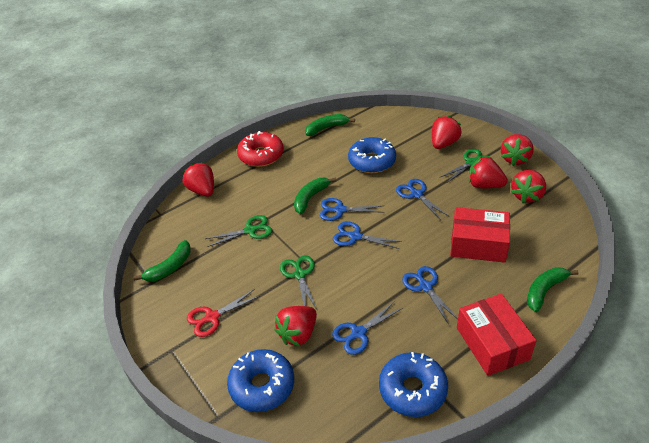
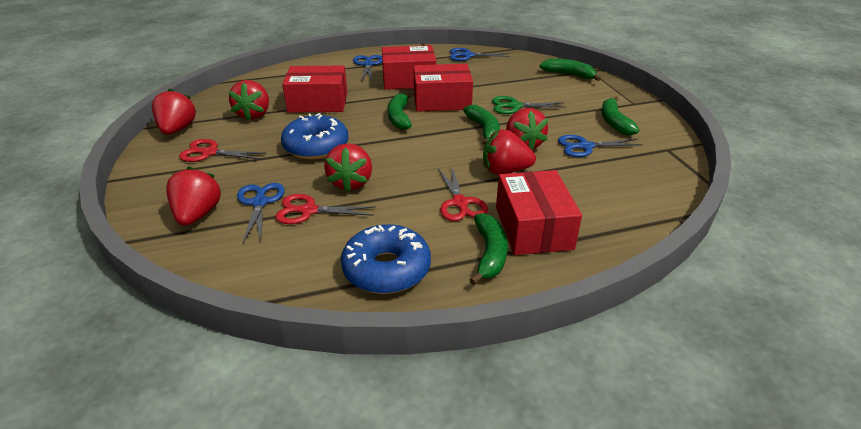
blue donut: 3 -> 2
blue scissors: 5 -> 4
green banana: 4 -> 5
green scissors: 3 -> 1
red box: 2 -> 4
red donut: 1 -> 0
red scissors: 1 -> 3

